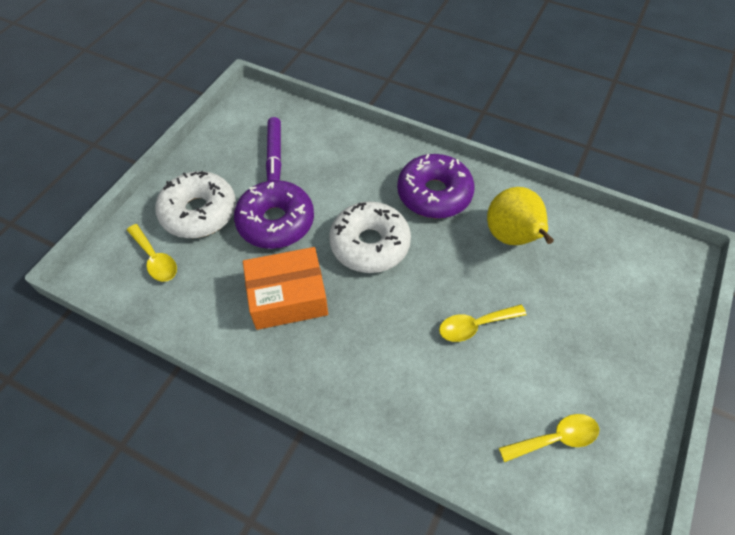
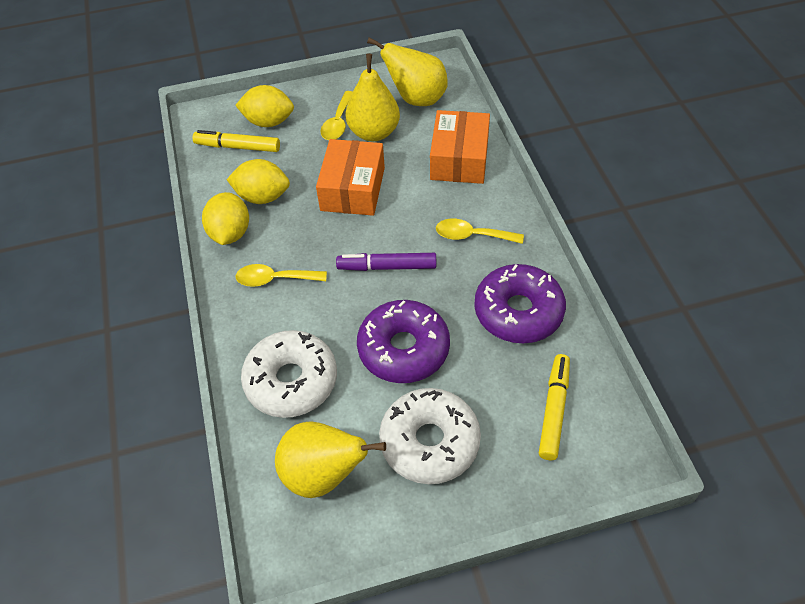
orange box: 1 -> 2
yellow lemon: 0 -> 3
yellow marker: 0 -> 2
yellow pear: 1 -> 3

